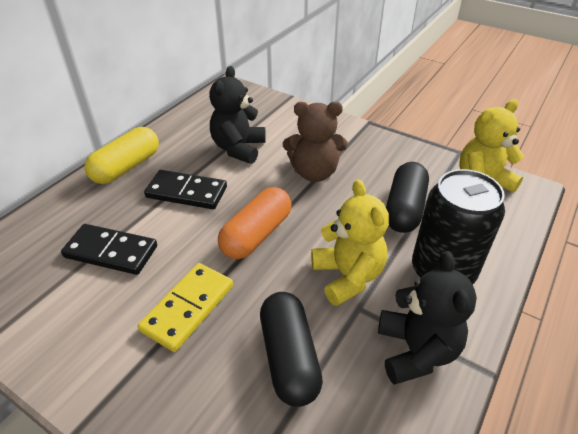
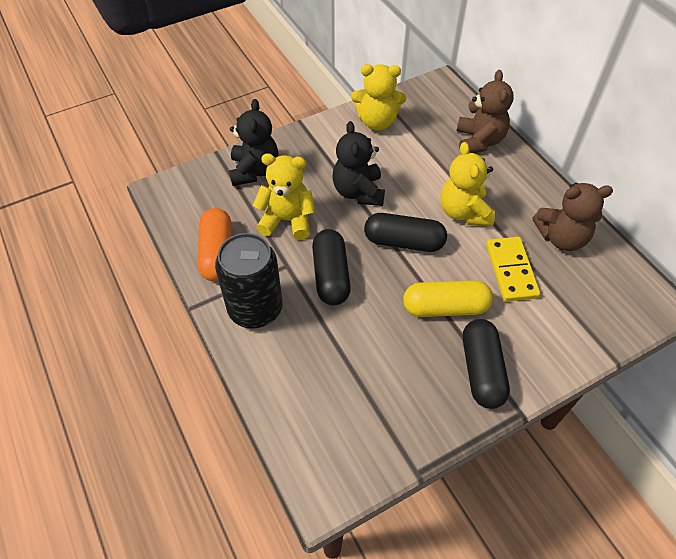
black capsule: 2 -> 3
black domino: 2 -> 0
brown teddy bear: 1 -> 2
yellow teddy bear: 2 -> 3

